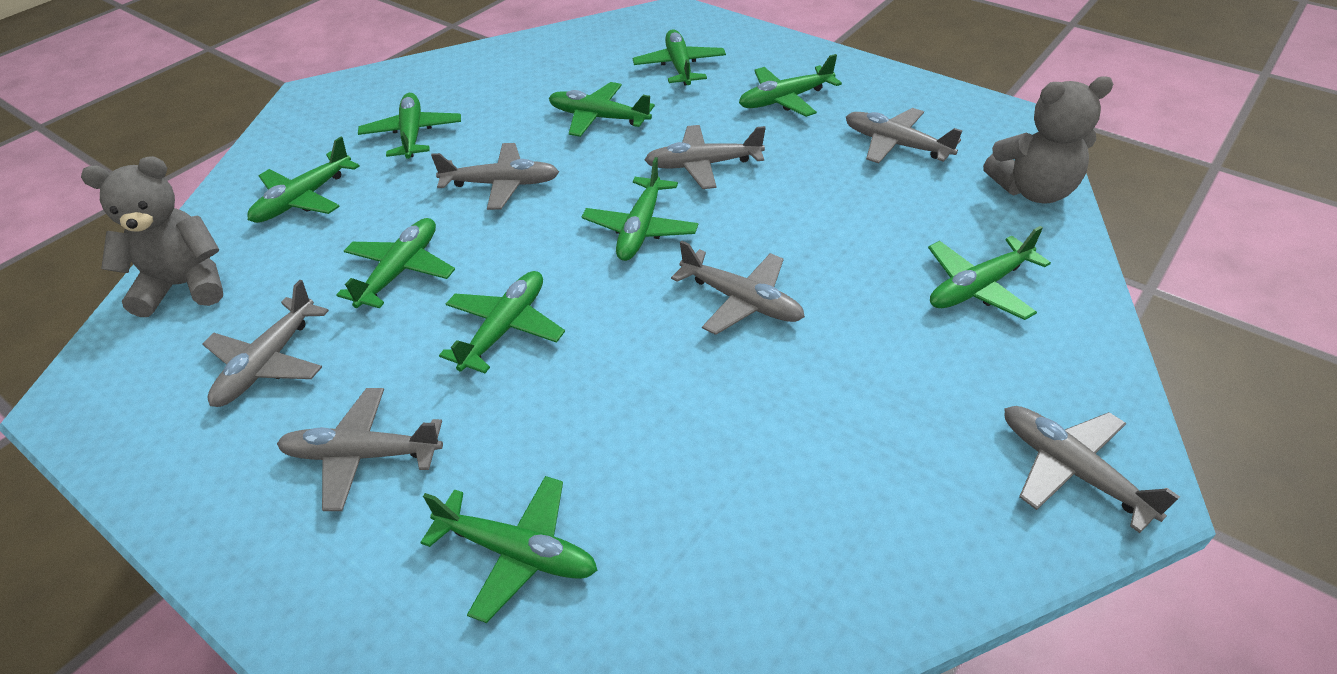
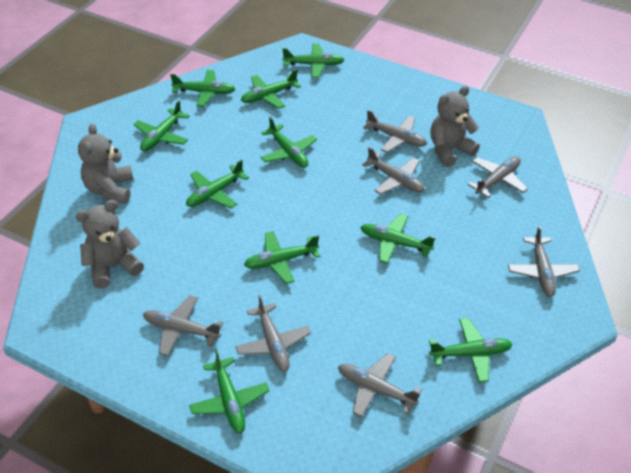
grey teddy bear: 2 -> 3

